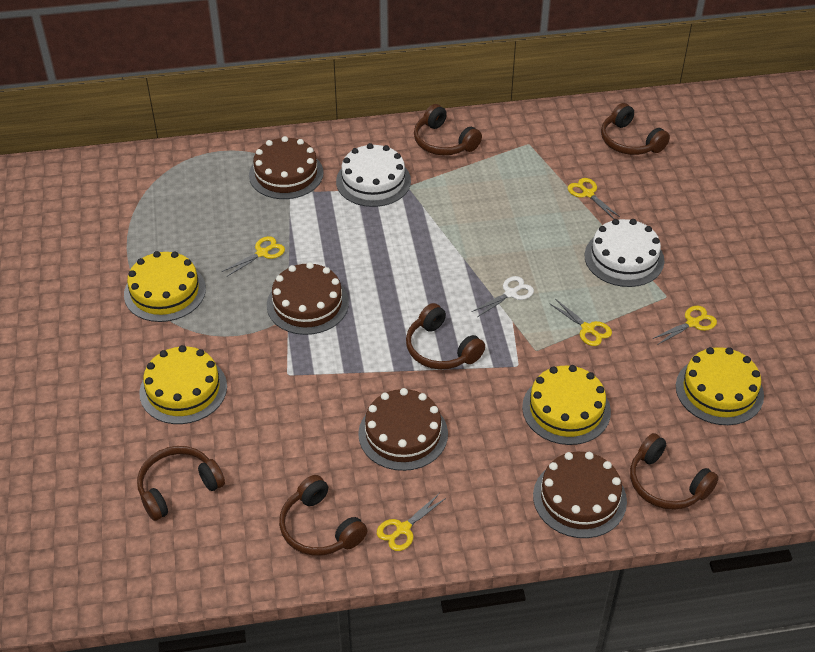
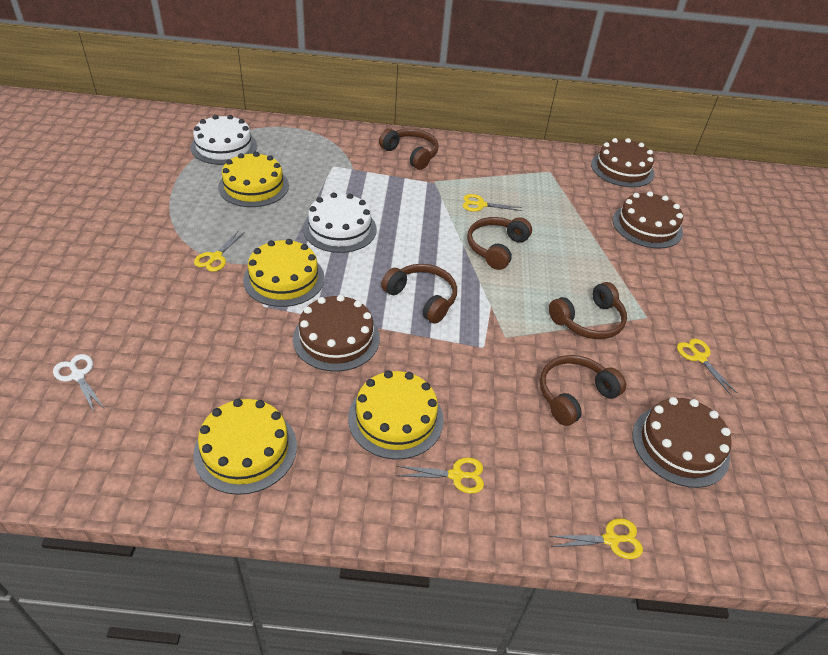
brown headphones: 6 -> 5

